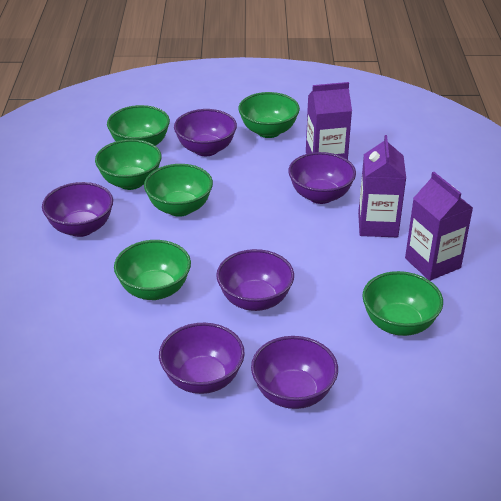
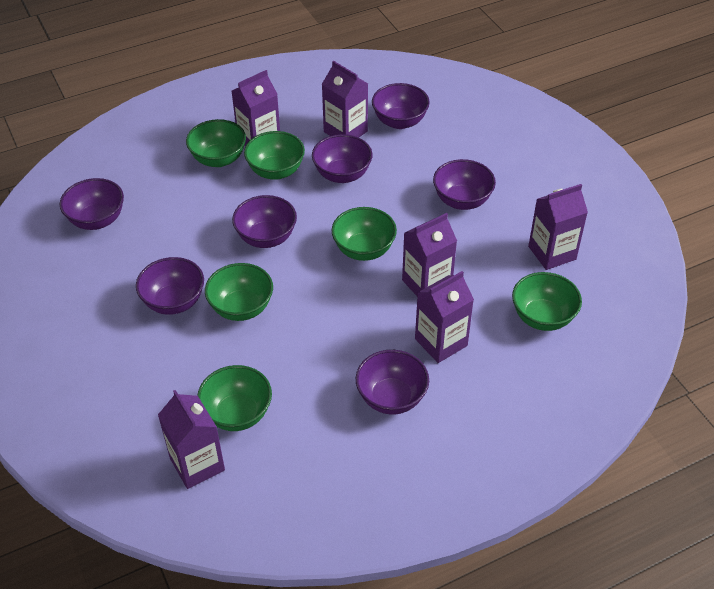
purple bowl: 6 -> 7
purple carton: 3 -> 6

